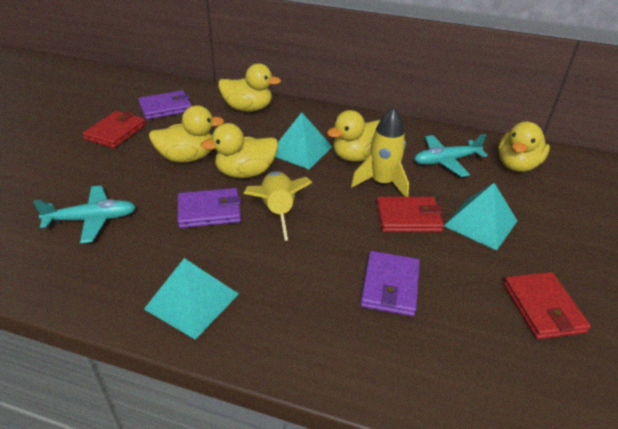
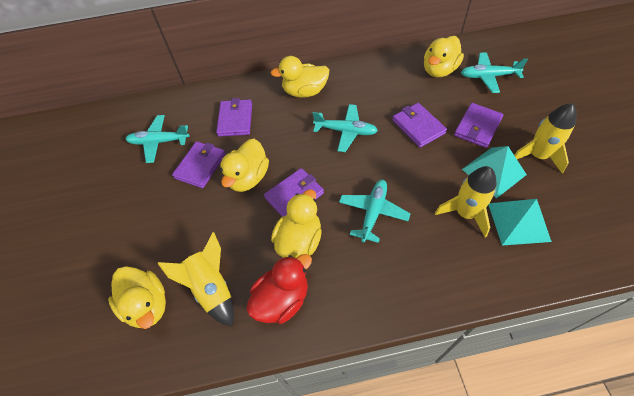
purple wallet: 3 -> 5
red duck: 0 -> 1
red wallet: 3 -> 0
turquoise plane: 2 -> 4
turquoise pyramid: 3 -> 2
yellow rocket: 2 -> 3

